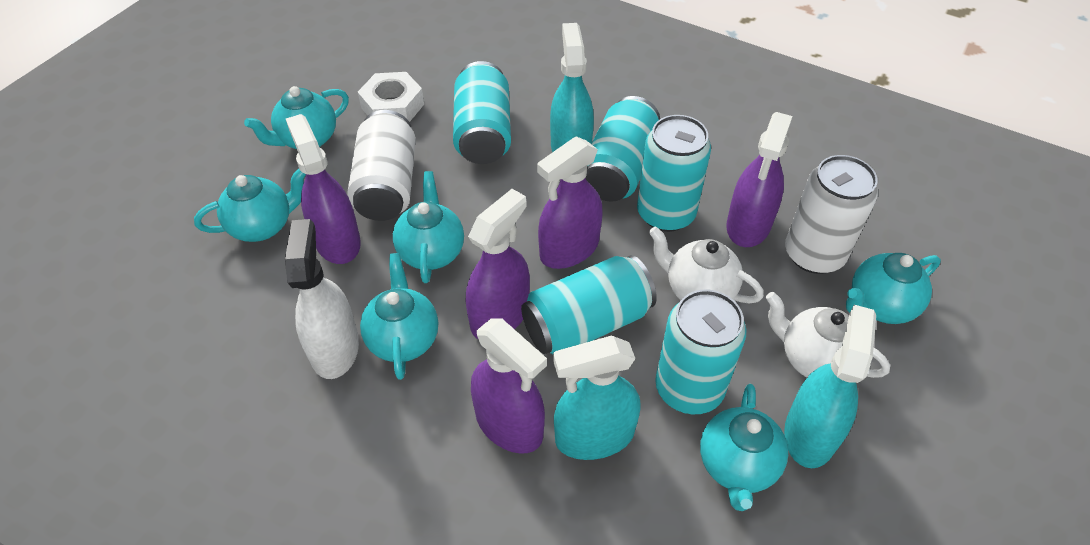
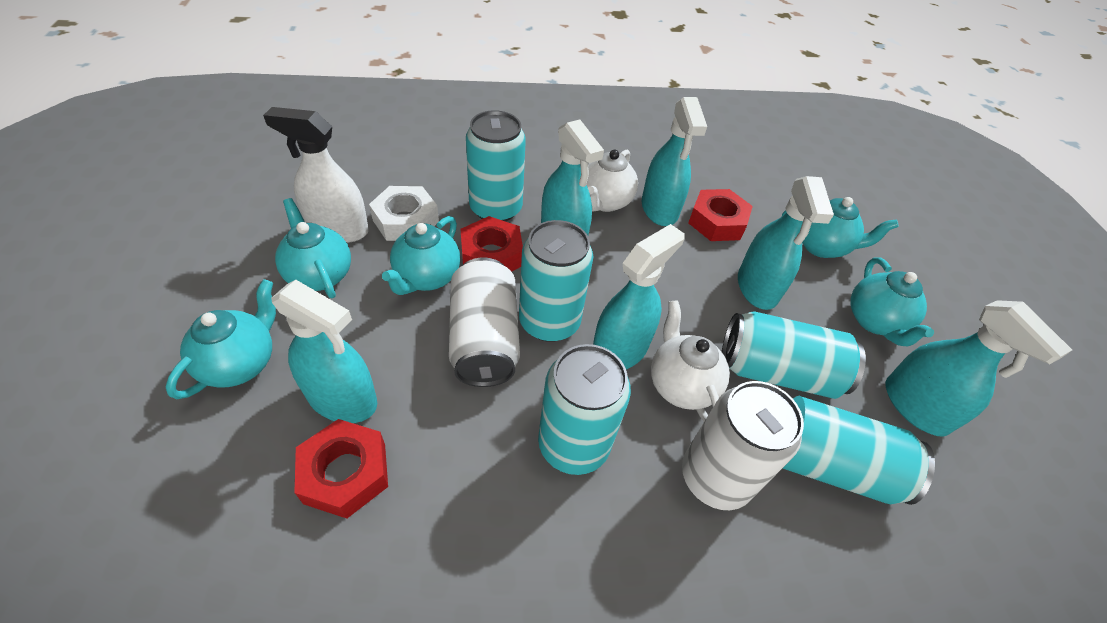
purple spray bottle: 5 -> 0
red nut: 0 -> 3
turquoise spray bottle: 3 -> 6
turquoise teapot: 6 -> 5

